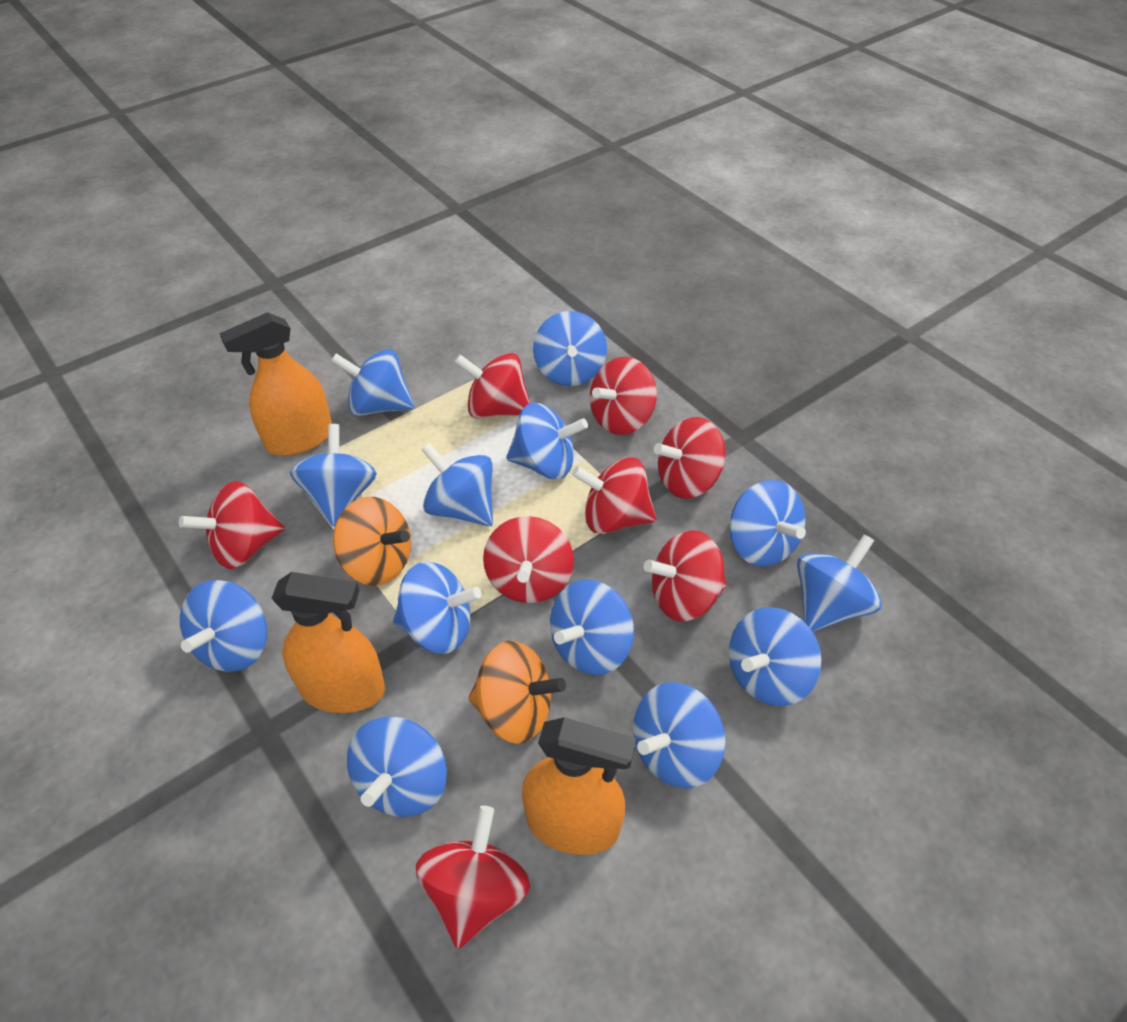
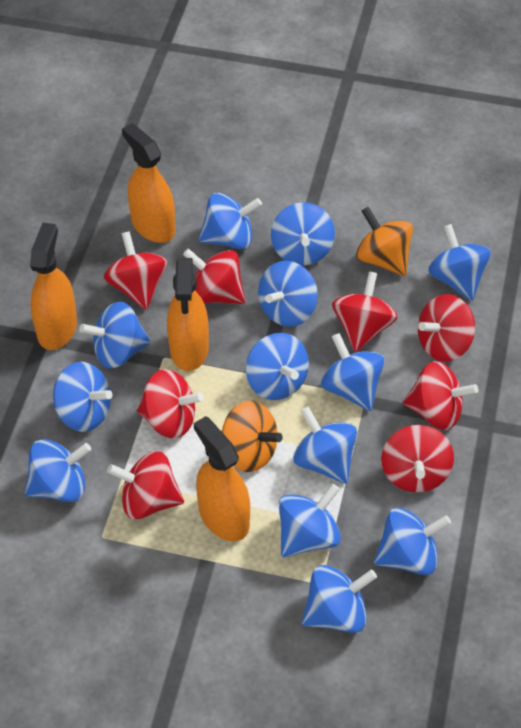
orange spray bottle: 3 -> 4

